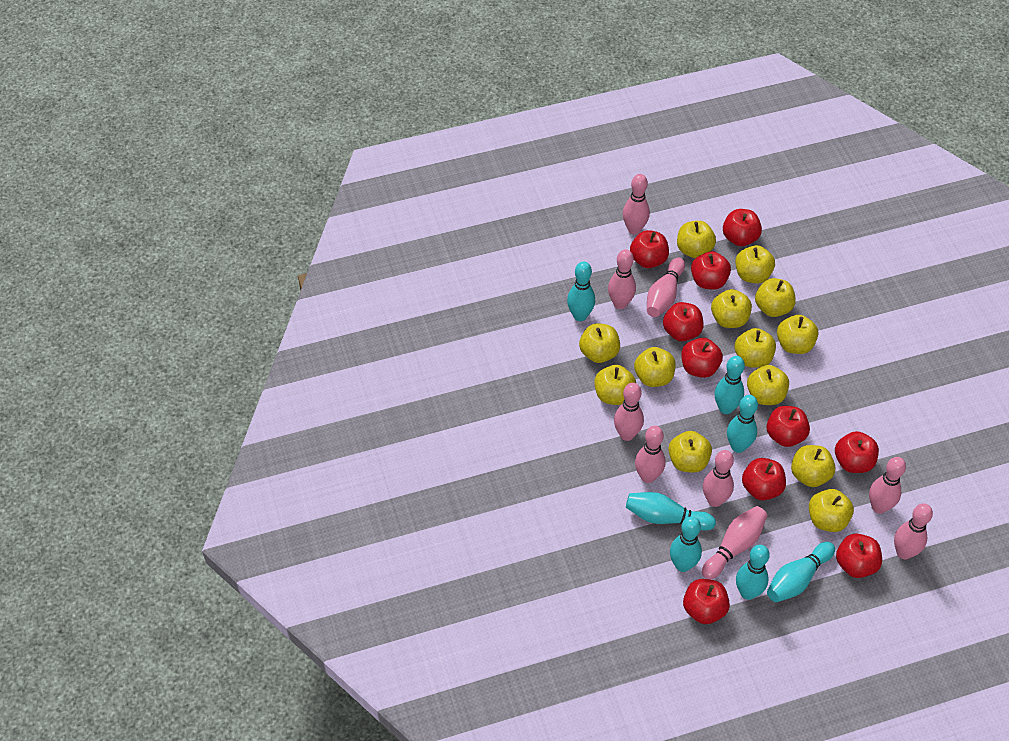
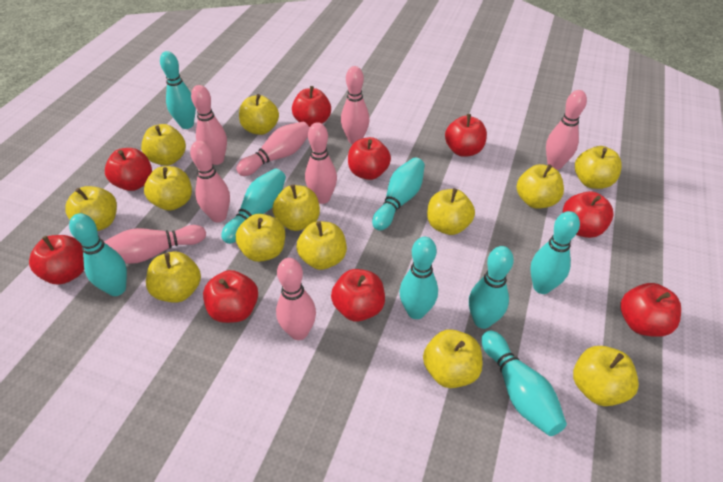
pink bowling pin: 9 -> 8
red apple: 10 -> 9
turquoise bowling pin: 7 -> 8

